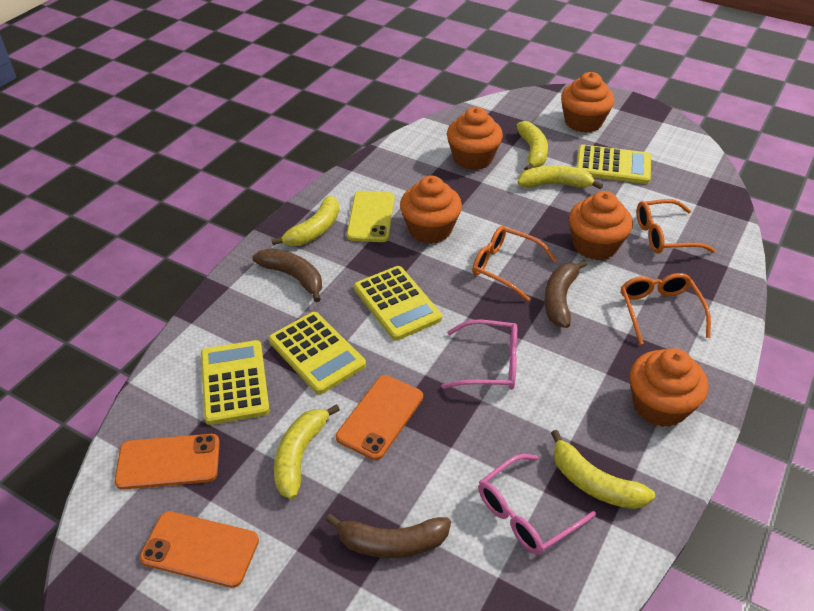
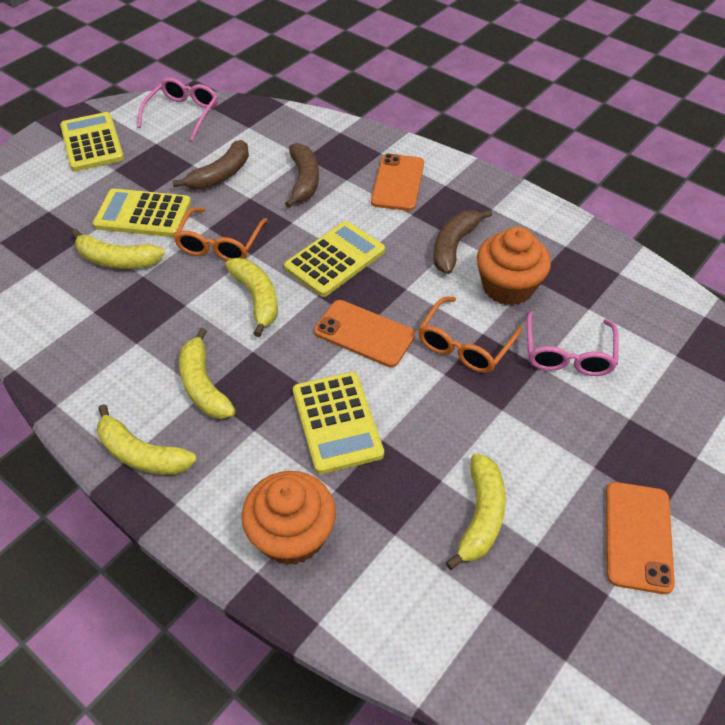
orange cupcake: 5 -> 2
orange glasses: 3 -> 2
yellow phone: 1 -> 0

